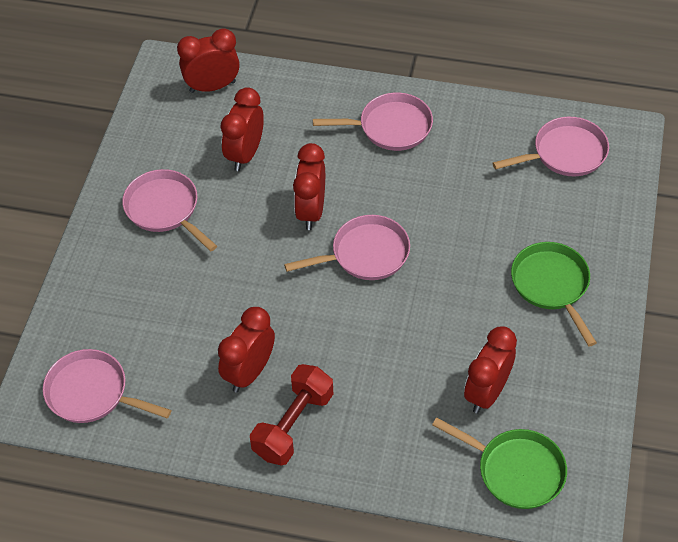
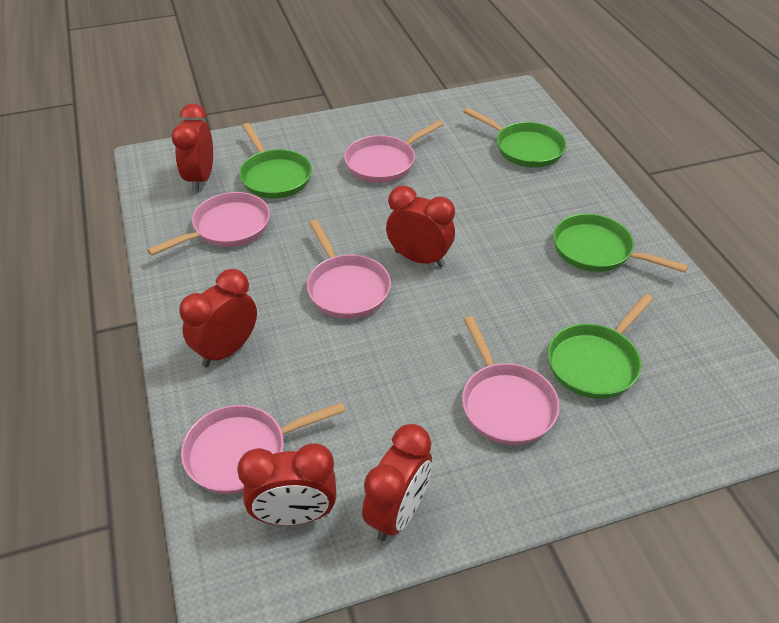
green pan: 2 -> 4
red dumbbell: 1 -> 0

